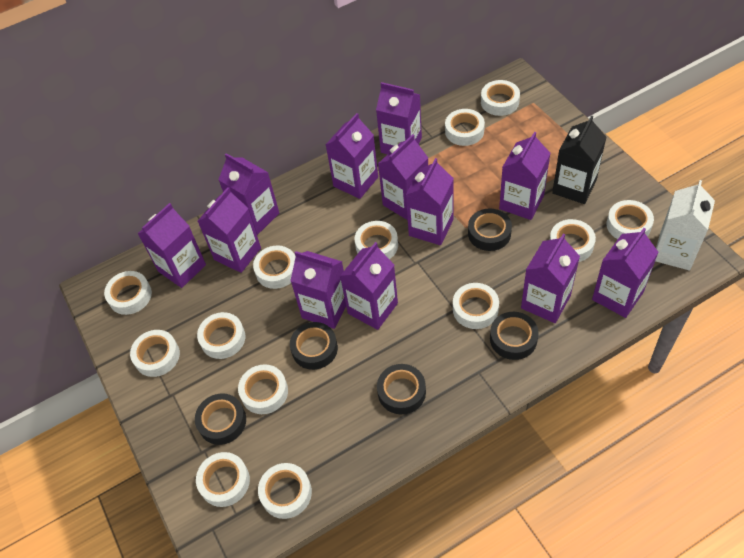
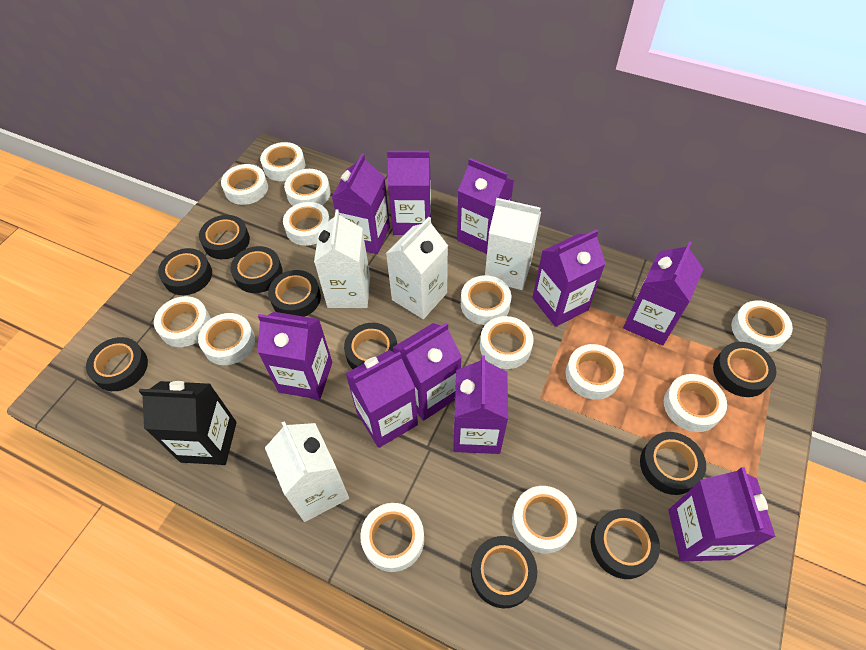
black tape: 5 -> 10
purple carton: 12 -> 10
white carton: 1 -> 4

